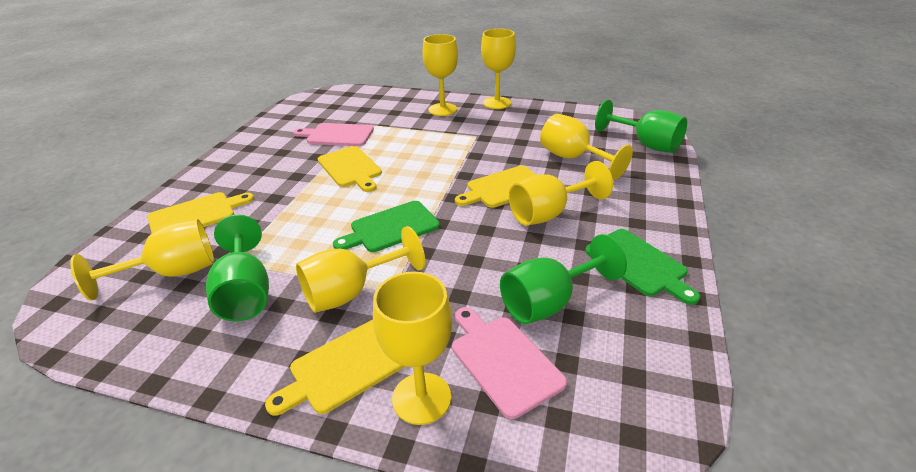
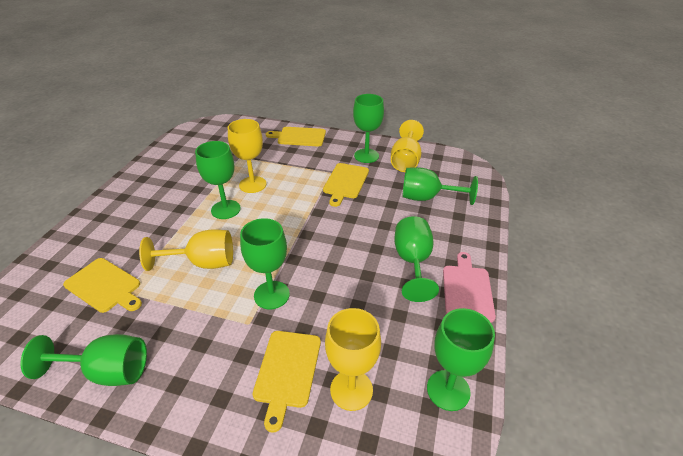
green cutting board: 2 -> 0
green goblet: 3 -> 7
pink cutting board: 2 -> 1
yellow goblet: 7 -> 4

